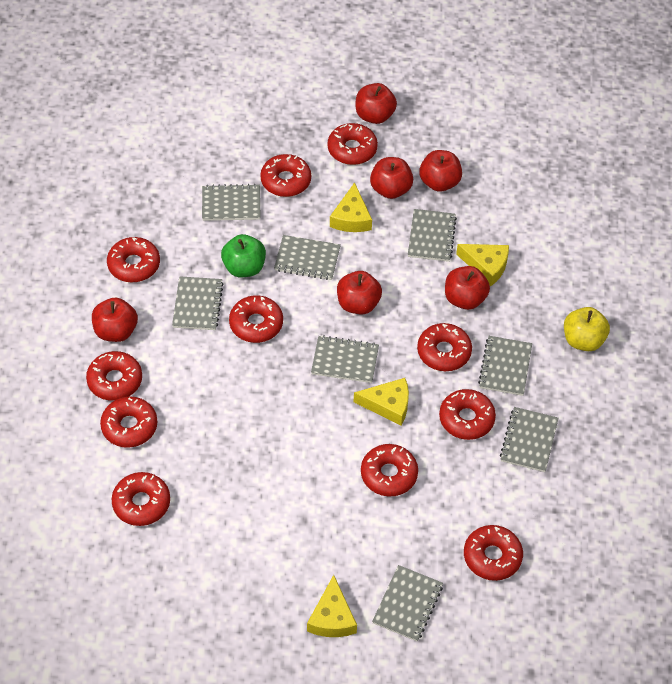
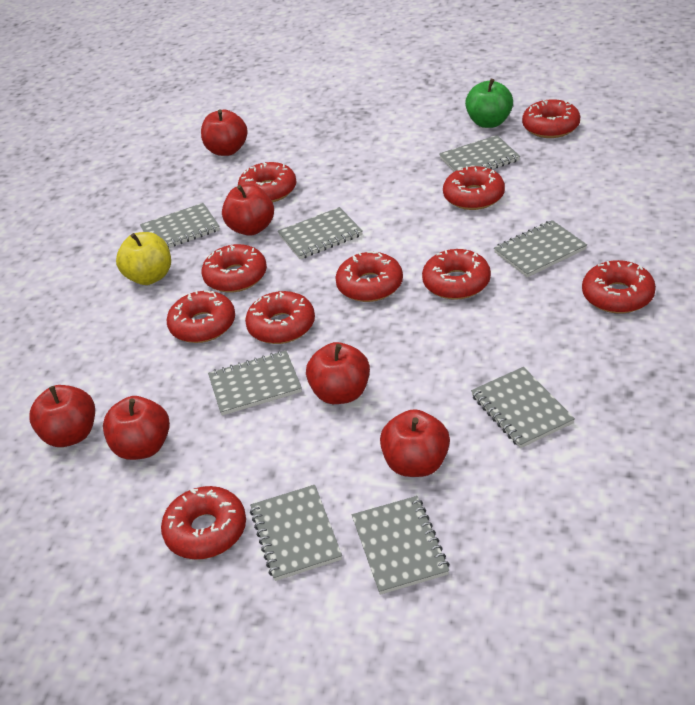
red donut: 11 -> 10
yellow cheese: 4 -> 0

